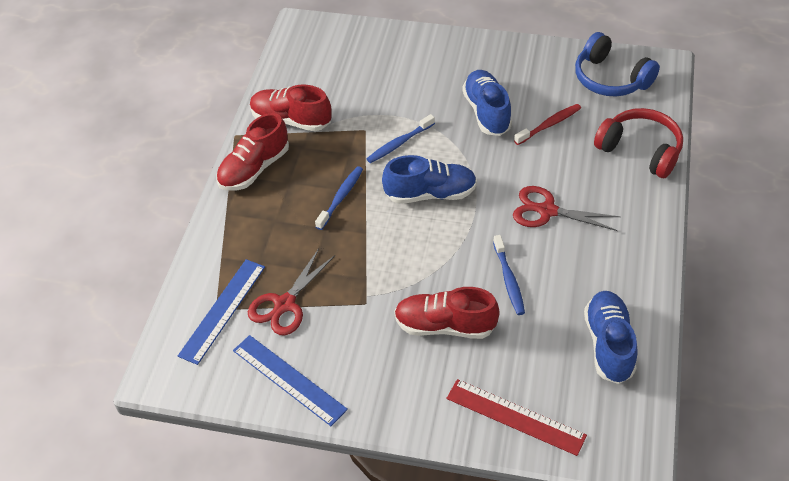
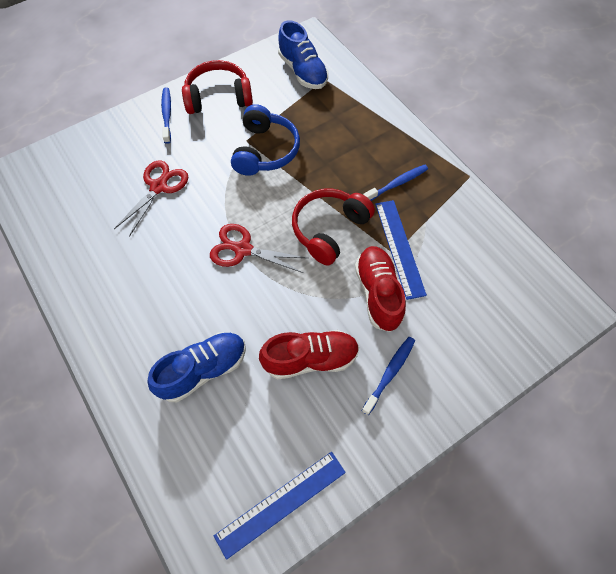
blue shoe: 3 -> 2
red headphones: 1 -> 2
red ruler: 1 -> 0
red shoe: 3 -> 2
red toothbrush: 1 -> 0

